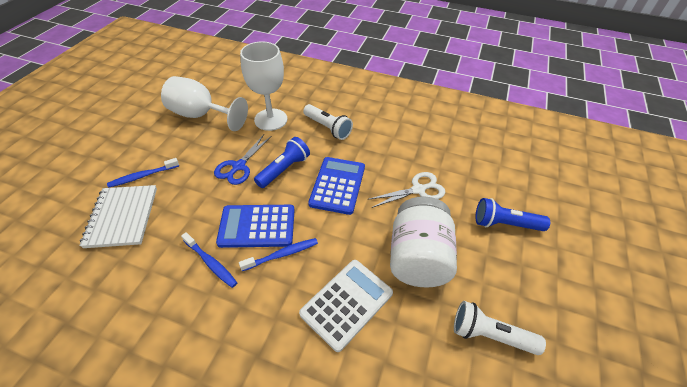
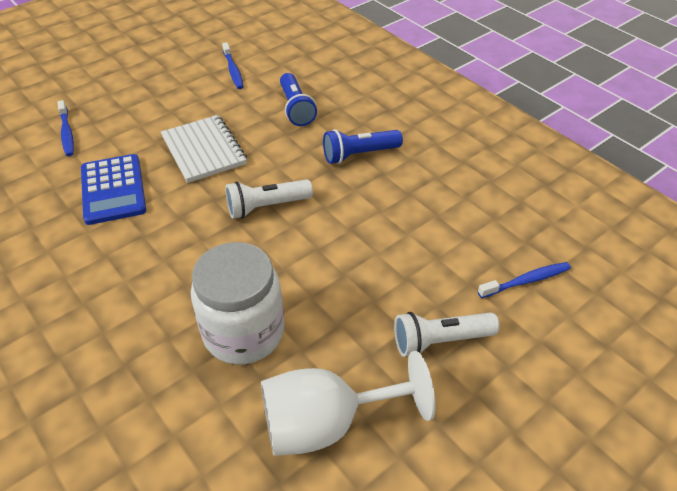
blue calculator: 2 -> 1
blue scissors: 1 -> 0
white calculator: 1 -> 0
white goblet: 2 -> 1
white scissors: 1 -> 0

